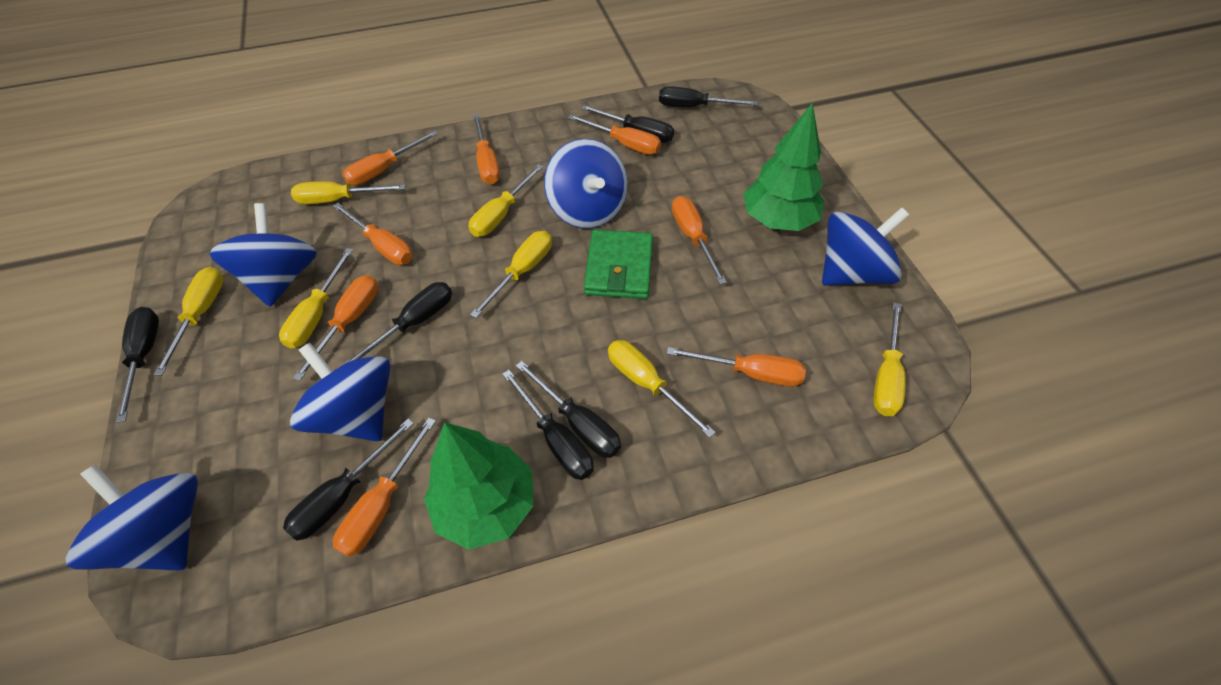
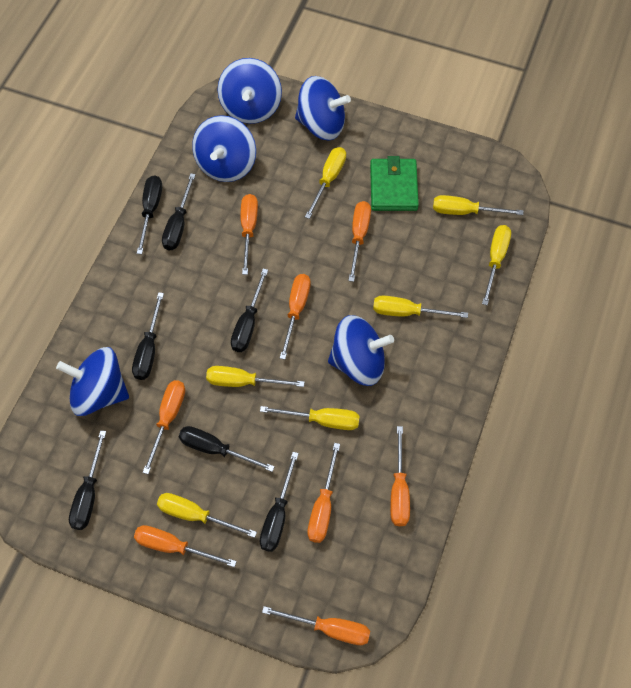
green tree: 2 -> 0

